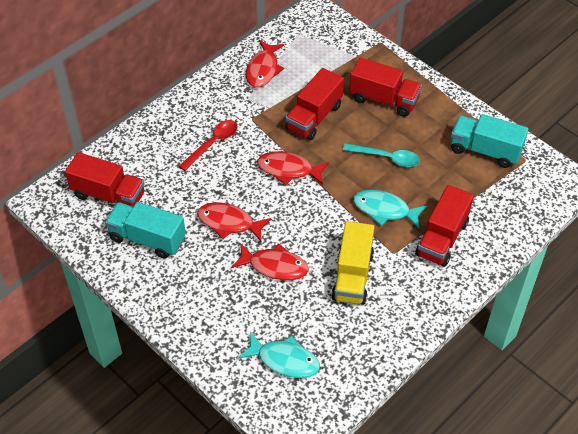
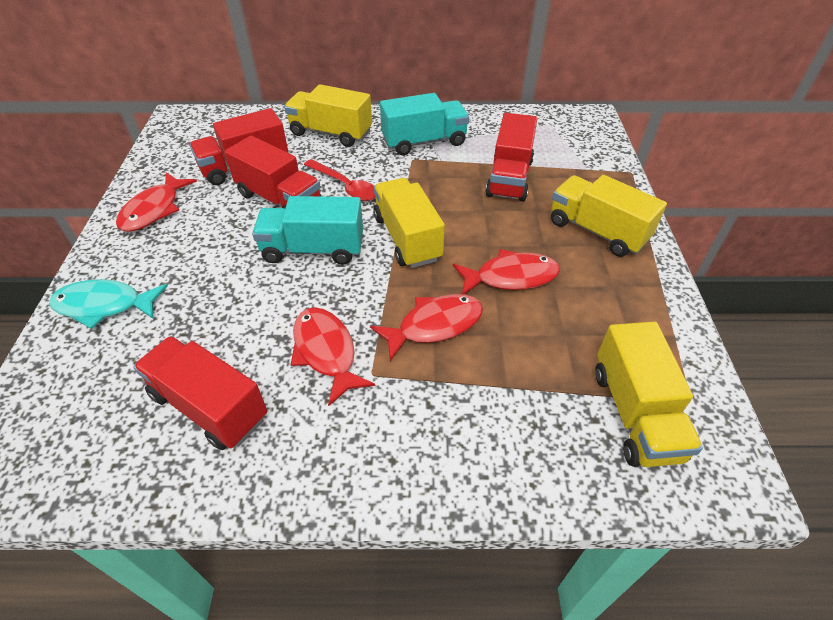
turquoise fish: 2 -> 1
turquoise spoon: 1 -> 0
yellow truck: 1 -> 4

